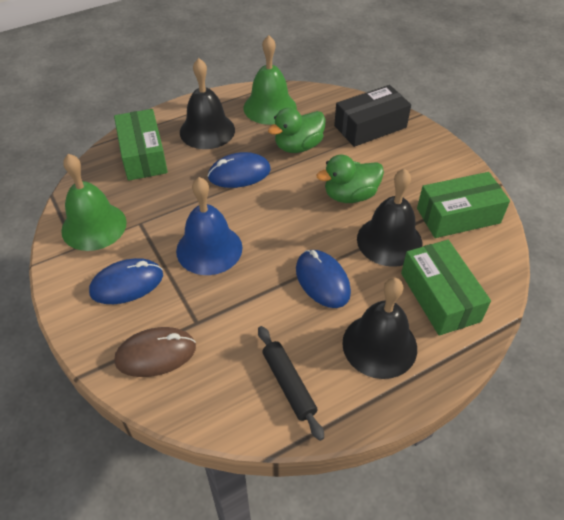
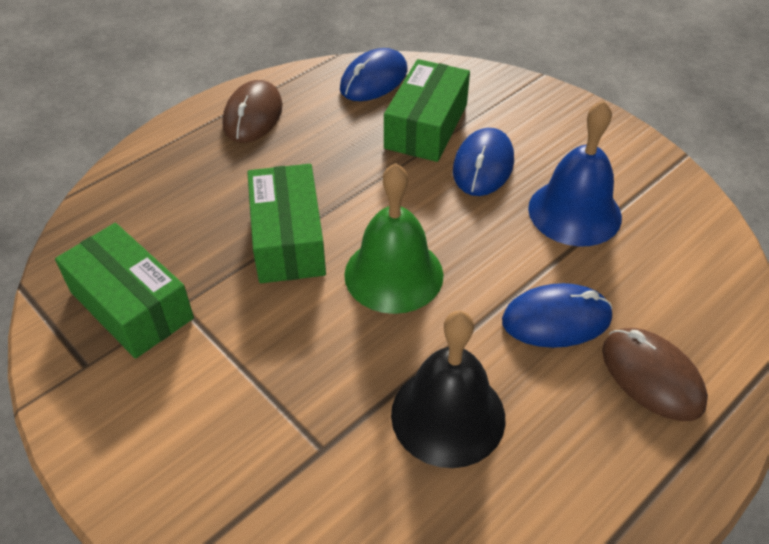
black bell: 3 -> 1
black box: 1 -> 0
black rolling pin: 1 -> 0
brown mouse: 1 -> 2
green bell: 2 -> 1
green duck: 2 -> 0

